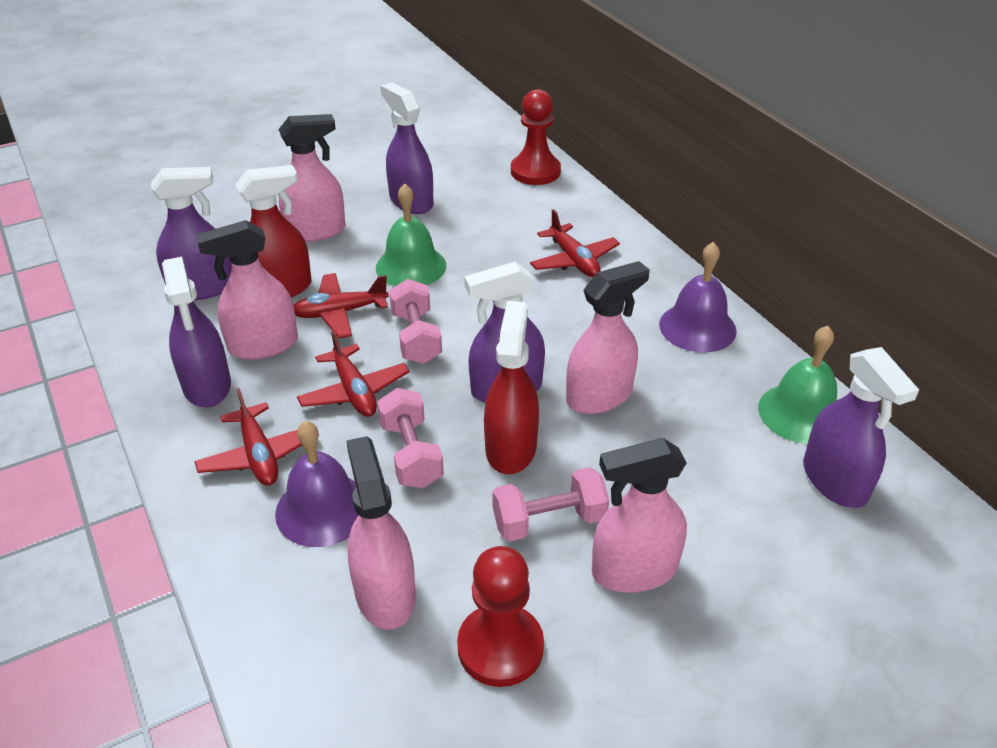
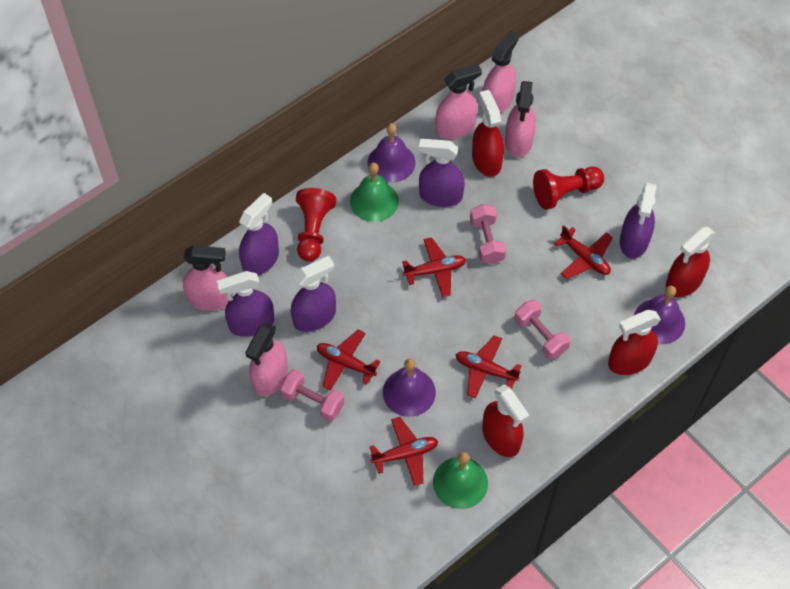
purple bell: 2 -> 3
red plane: 4 -> 5
red spray bottle: 2 -> 4

